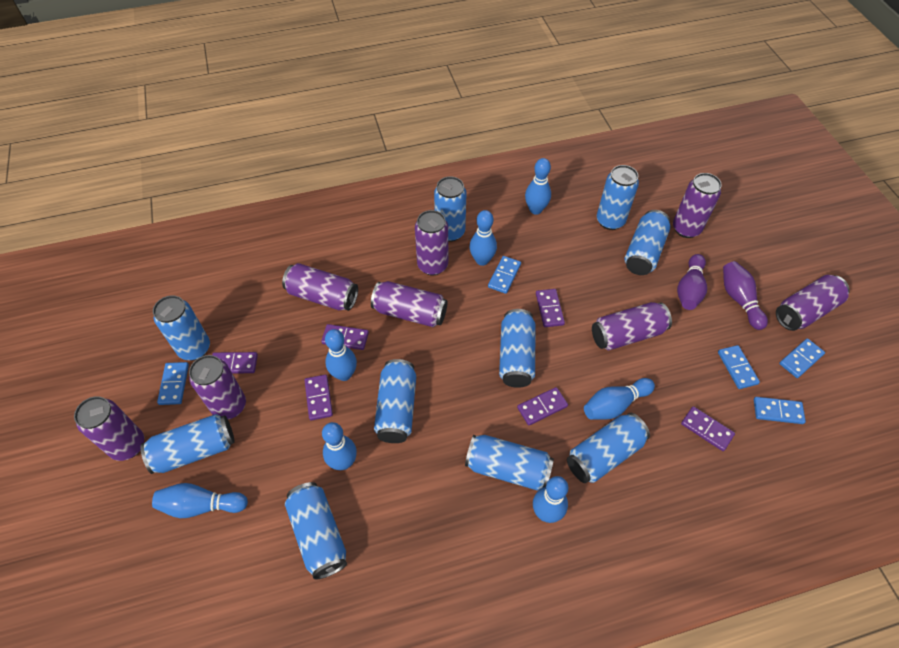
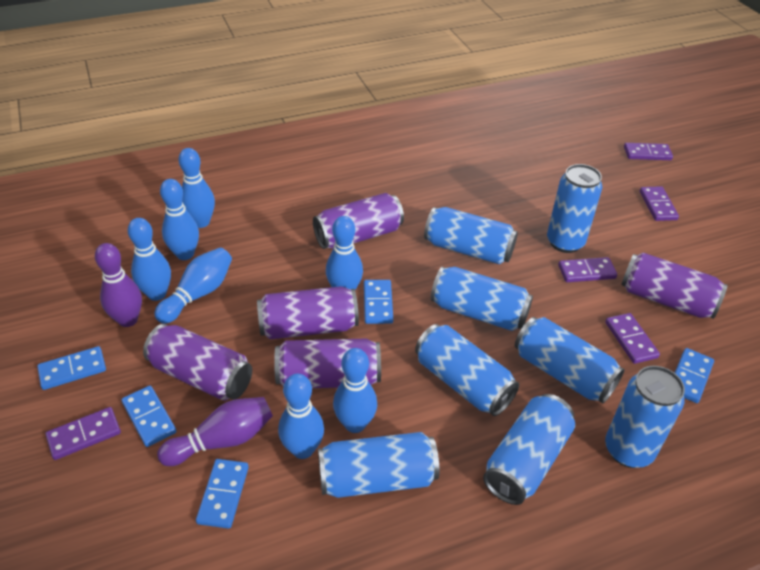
blue can: 10 -> 8
purple can: 8 -> 5
purple domino: 6 -> 5

